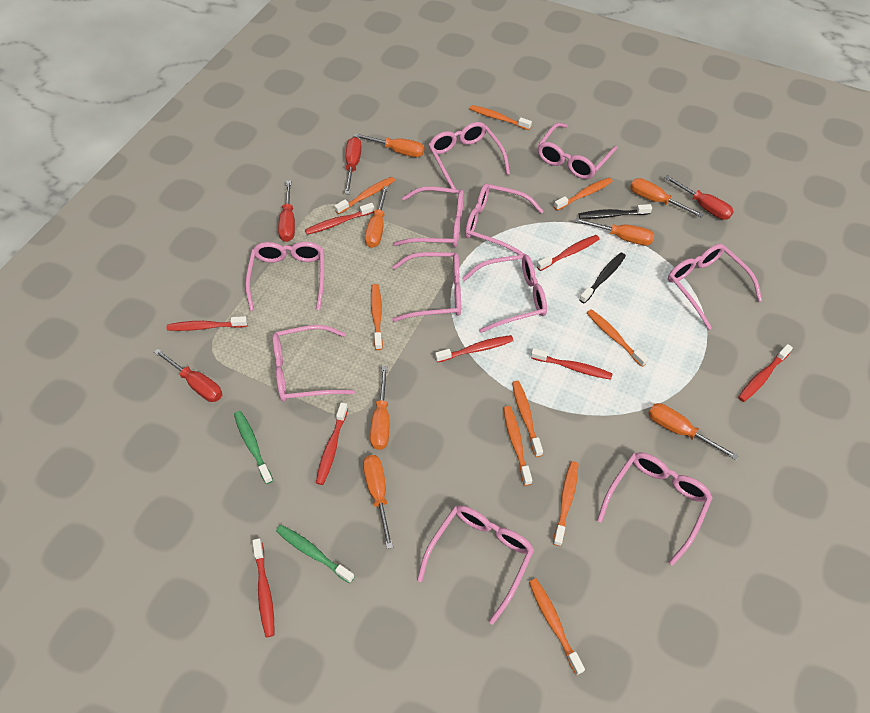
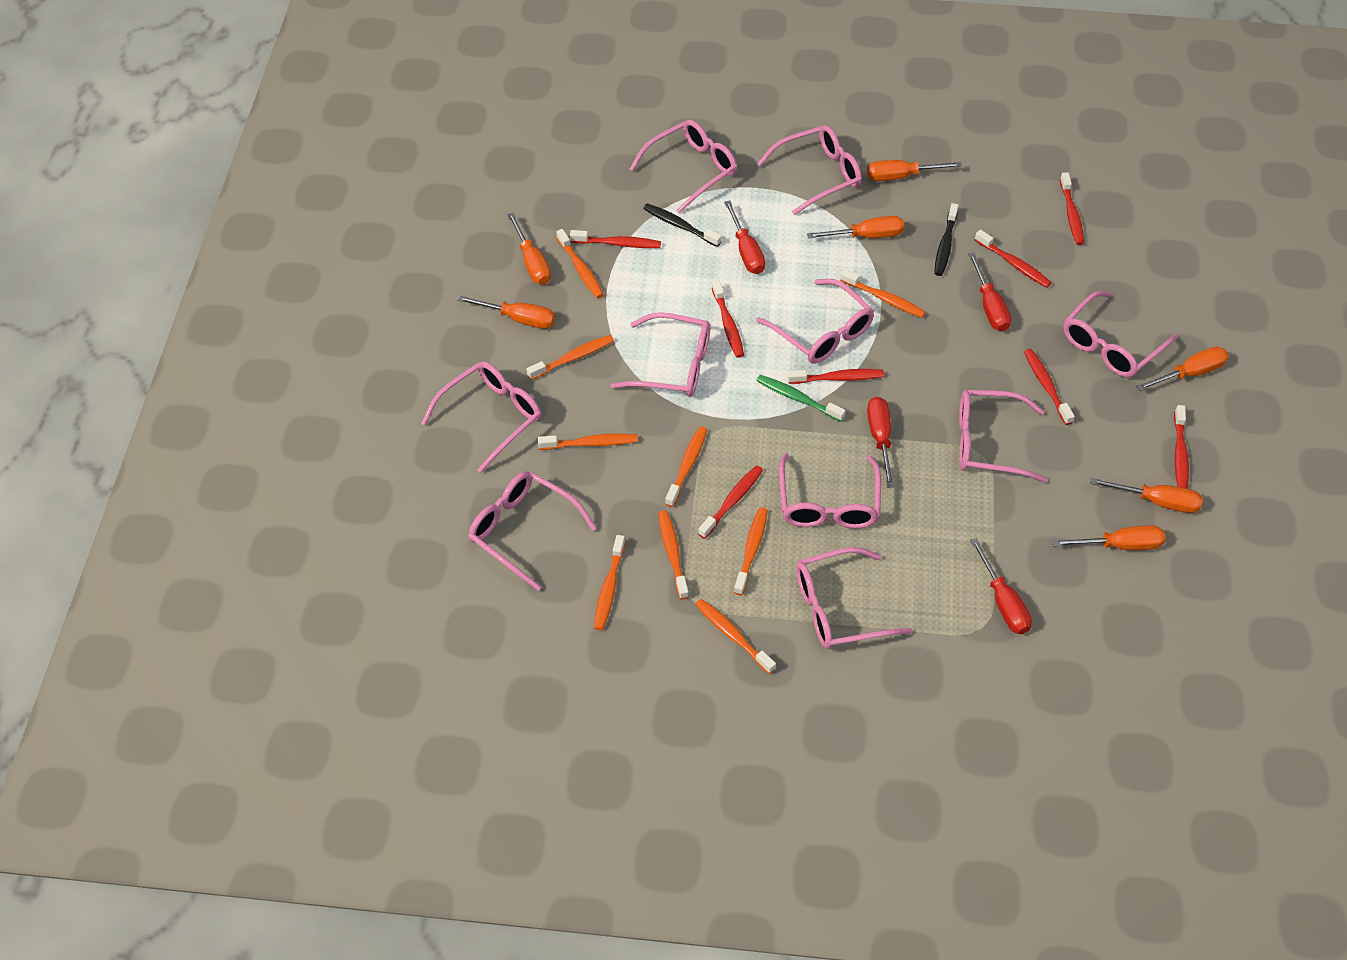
green toothbrush: 2 -> 1
pink glasses: 11 -> 10

